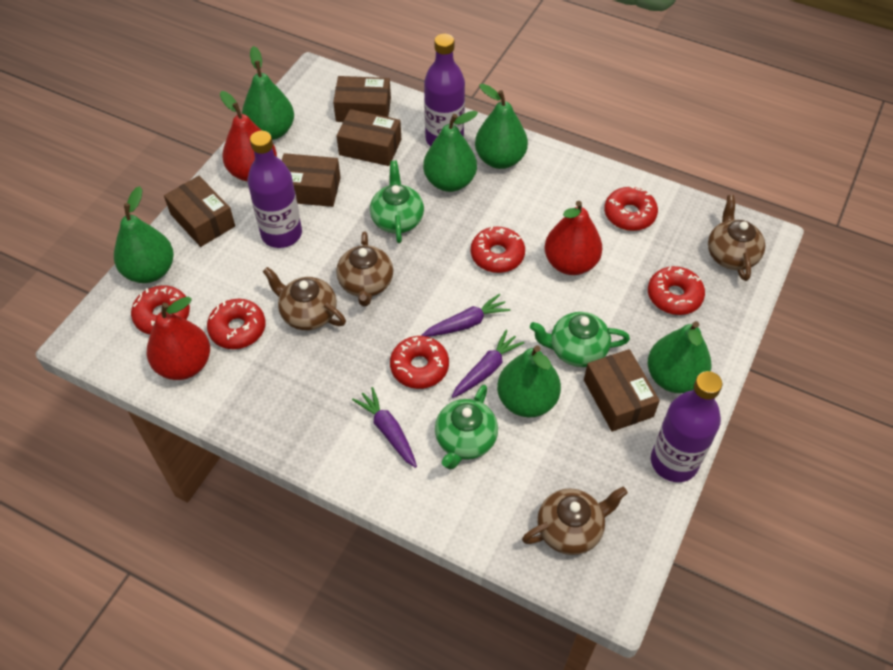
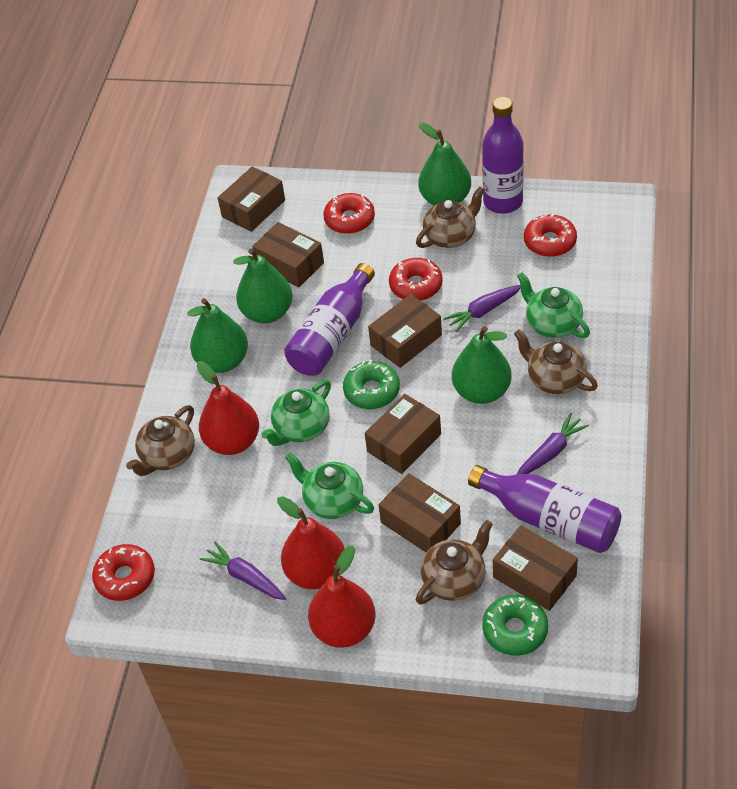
brown box: 5 -> 6
green donut: 0 -> 2
green pear: 6 -> 4
red donut: 6 -> 4

